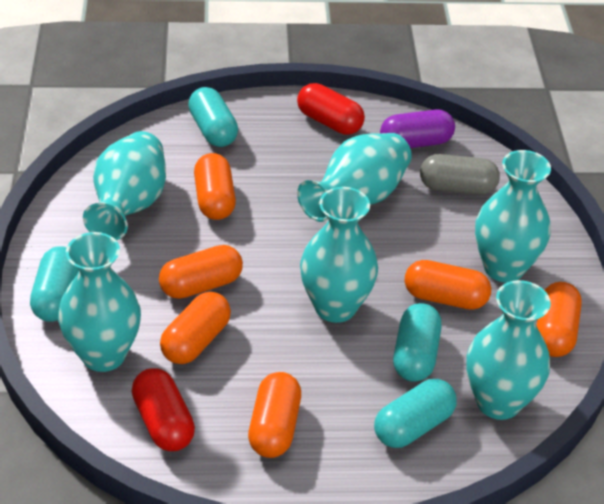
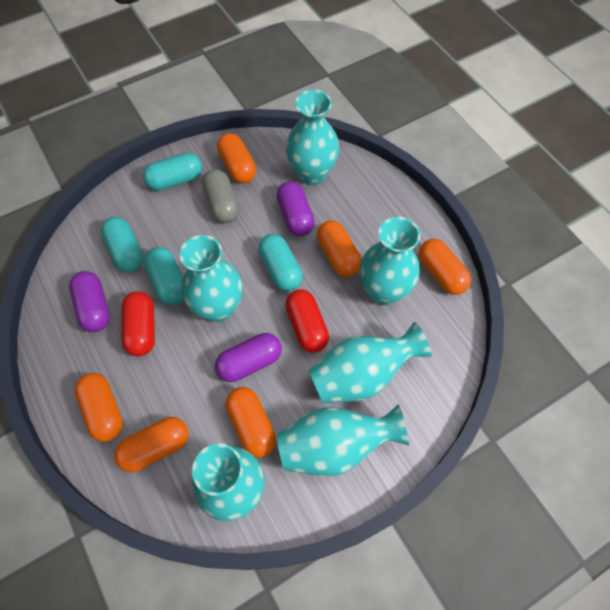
purple capsule: 1 -> 3

